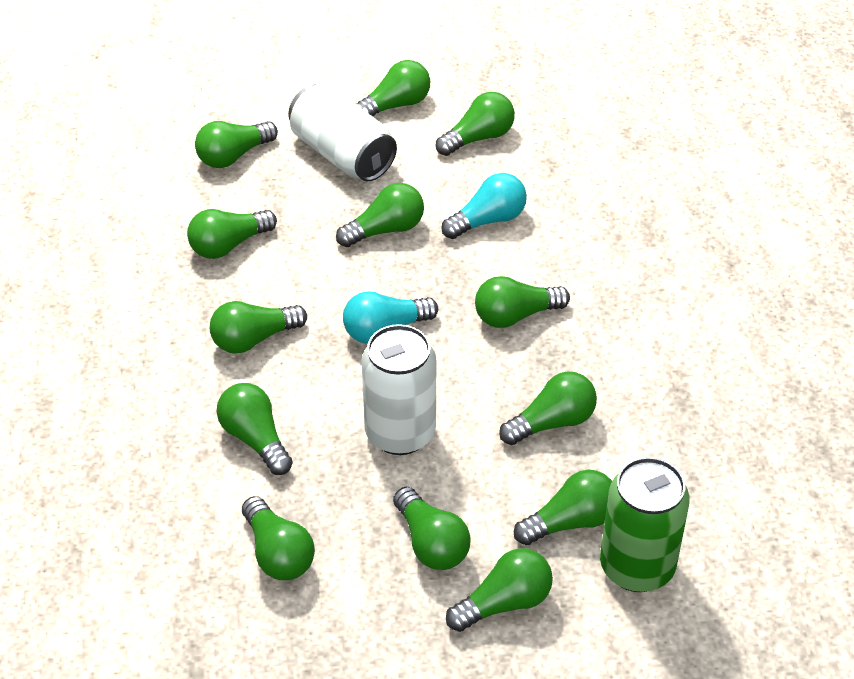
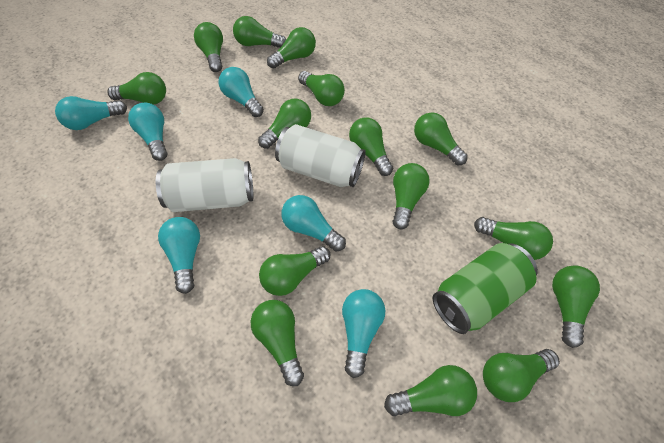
green light bulb: 13 -> 15
turquoise light bulb: 2 -> 6

